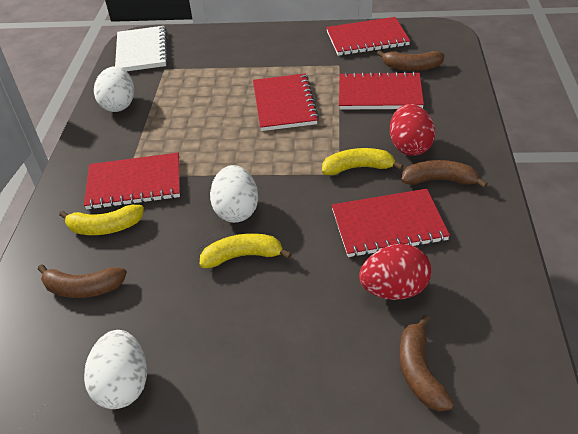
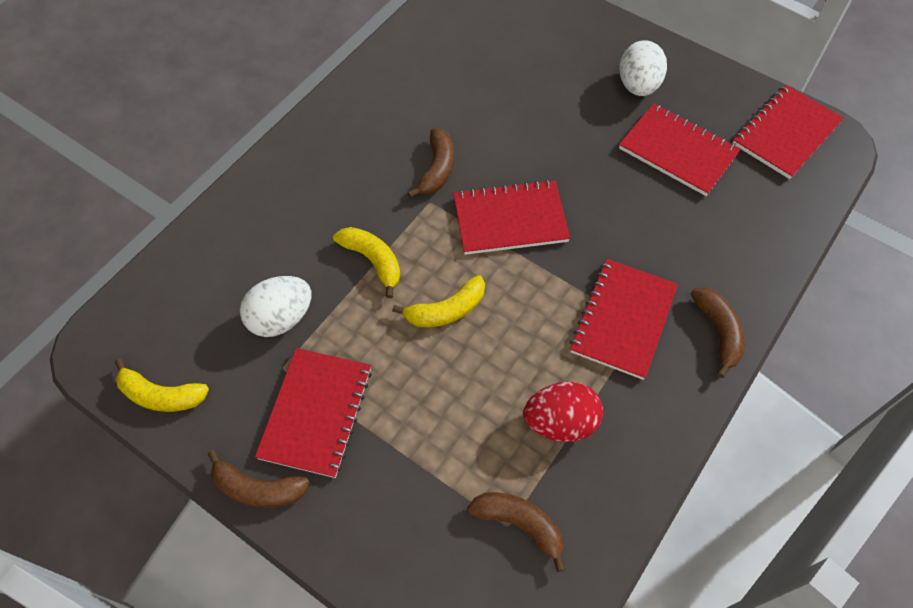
red egg: 2 -> 1
white egg: 3 -> 2
white notebook: 1 -> 0

